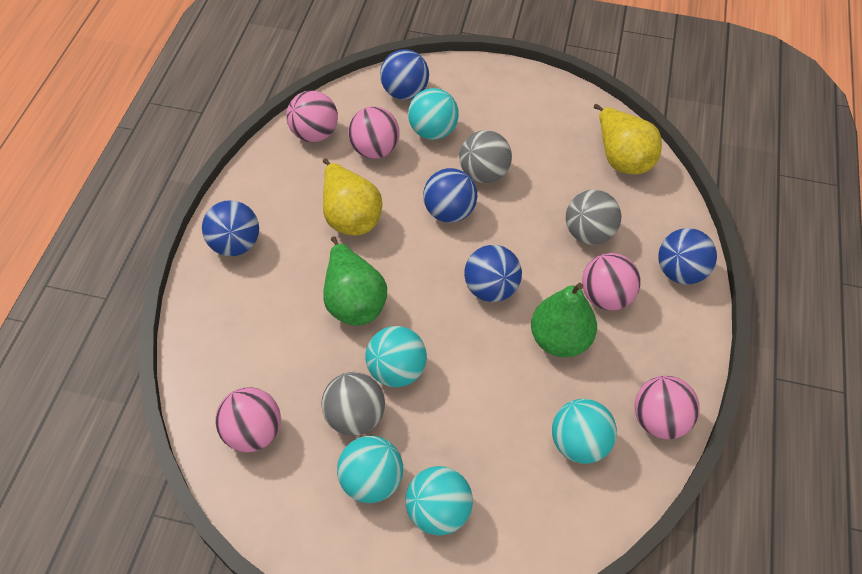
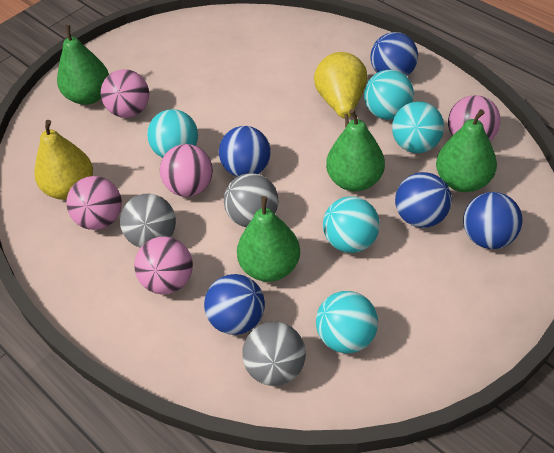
green pear: 2 -> 4

